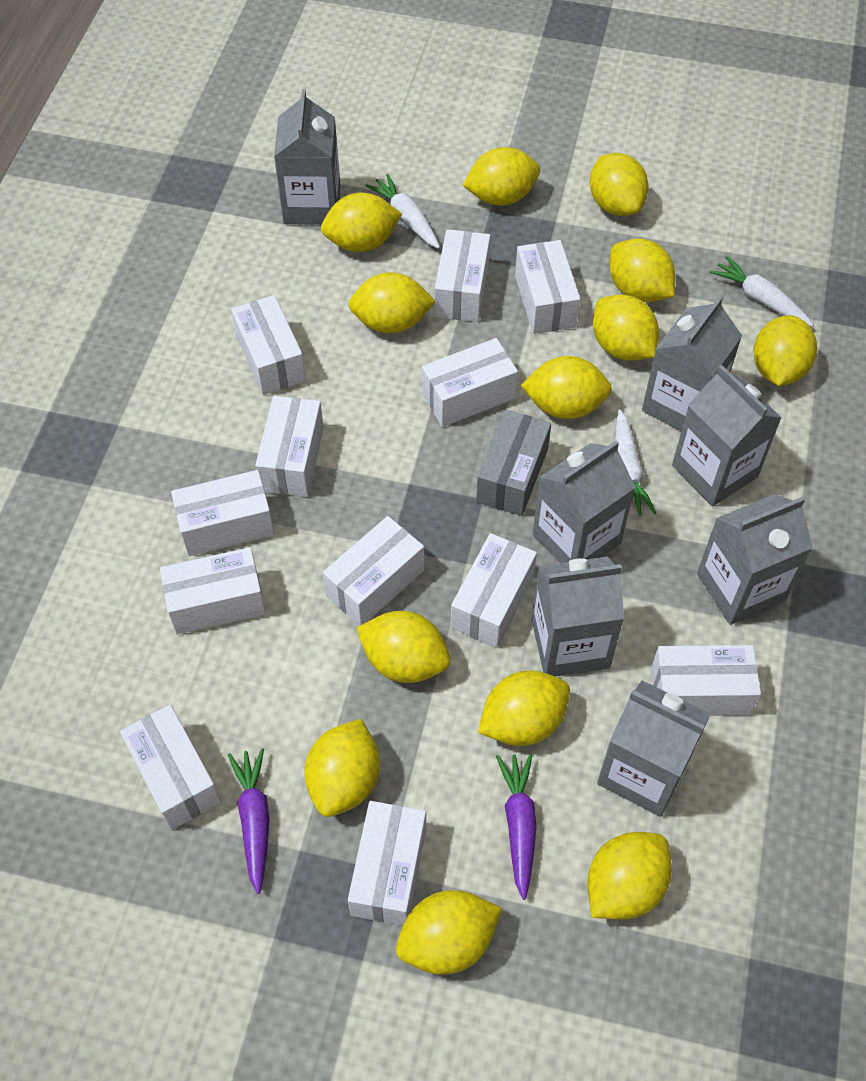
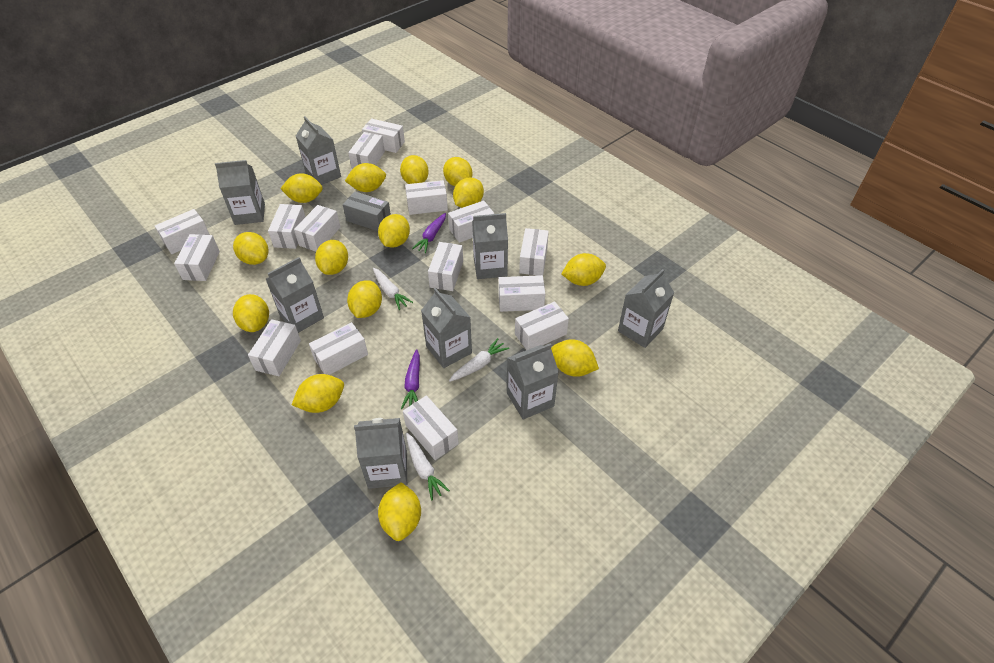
grey carton: 7 -> 8
white box: 12 -> 15
yellow lemon: 13 -> 14

